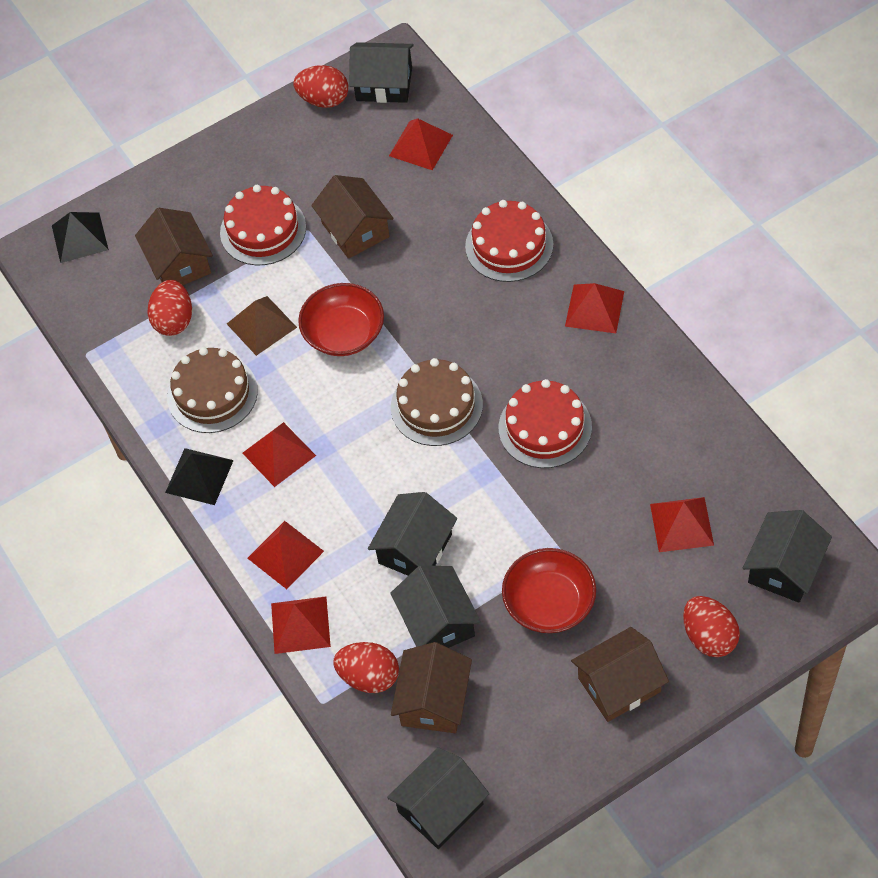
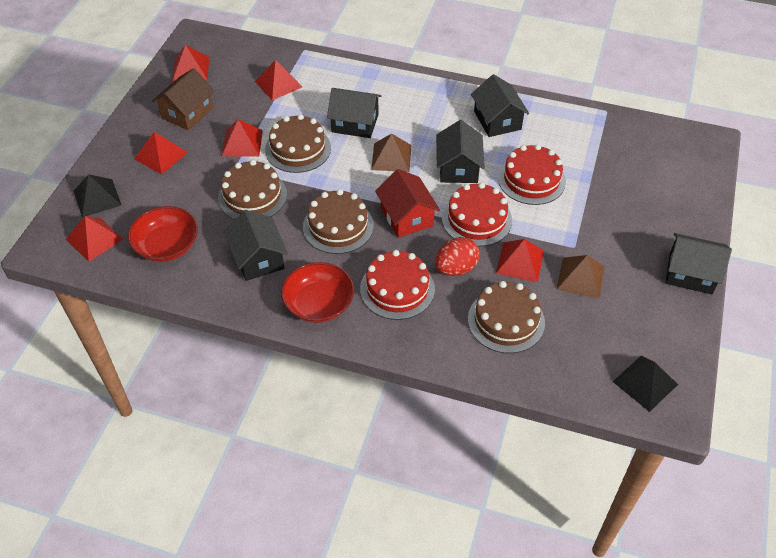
brown cake: 2 -> 4
brown house: 4 -> 1
brown pyramid: 1 -> 2
red egg: 4 -> 1
red house: 0 -> 1

